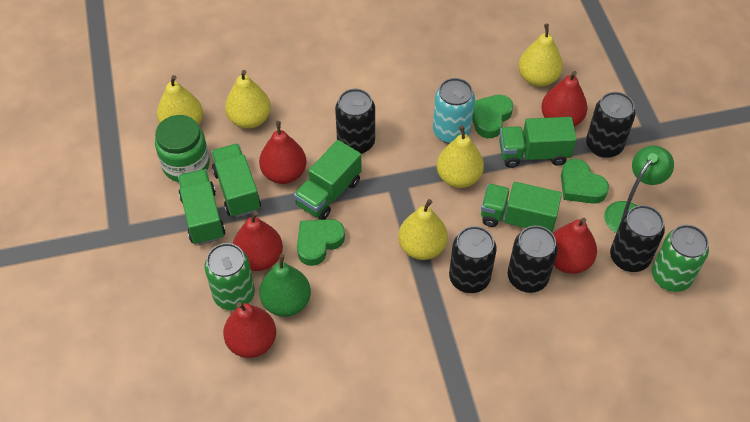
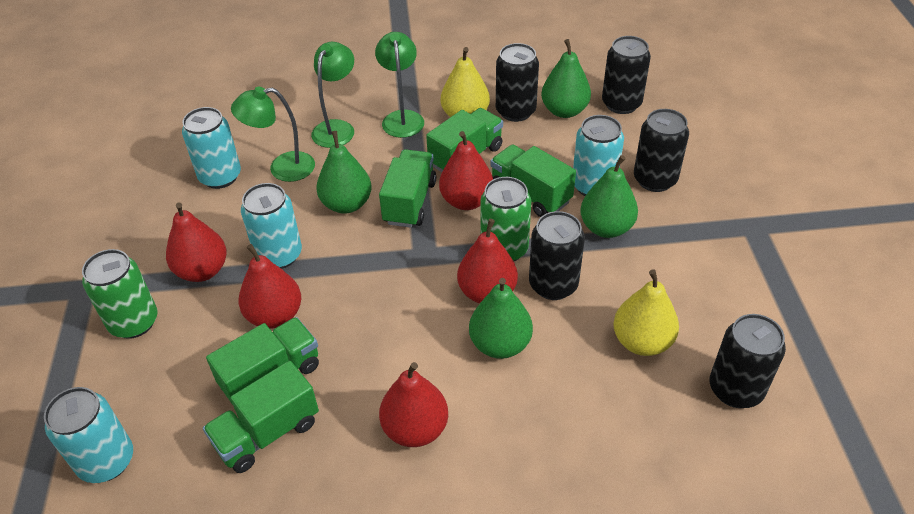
green heart: 3 -> 0
green jar: 1 -> 0
green lamp: 1 -> 3
green pear: 1 -> 4
turquoise can: 1 -> 4
yellow pear: 5 -> 2

